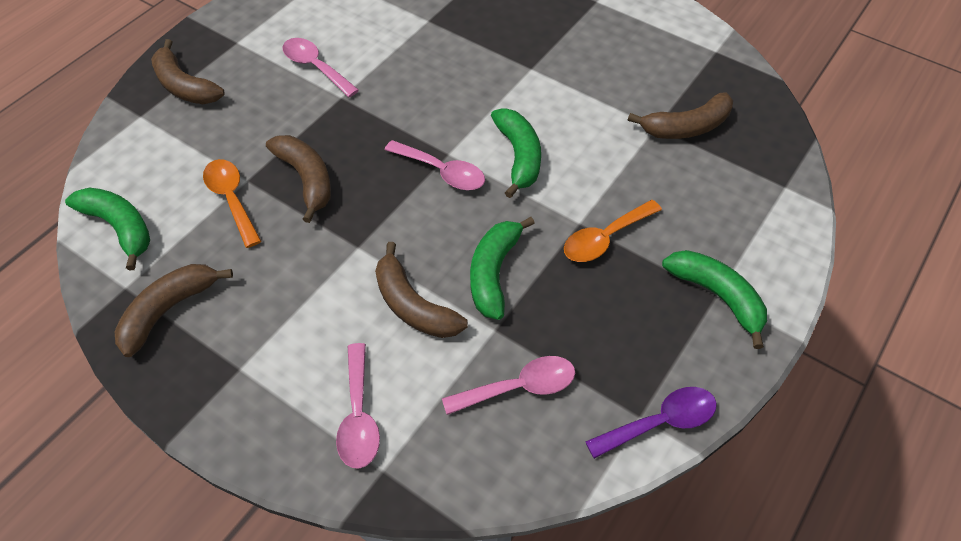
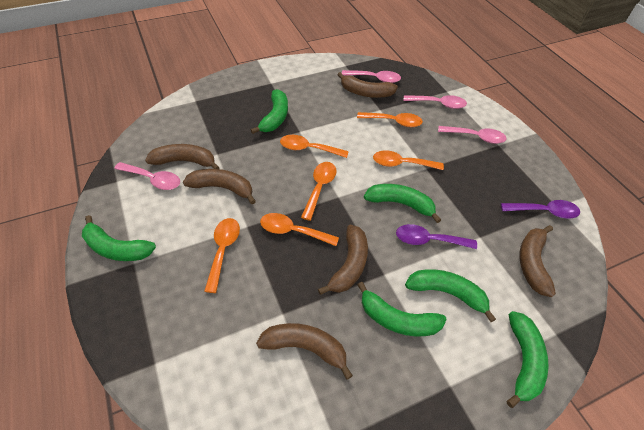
brown banana: 5 -> 6
green banana: 4 -> 6
orange spoon: 2 -> 6
purple spoon: 1 -> 2

